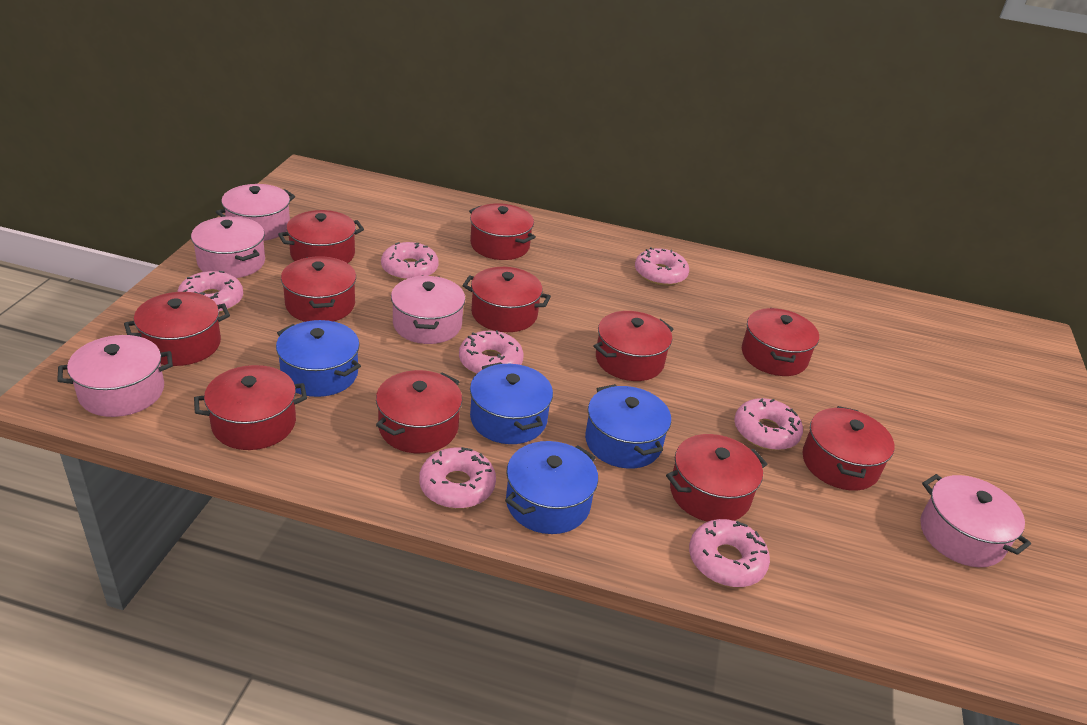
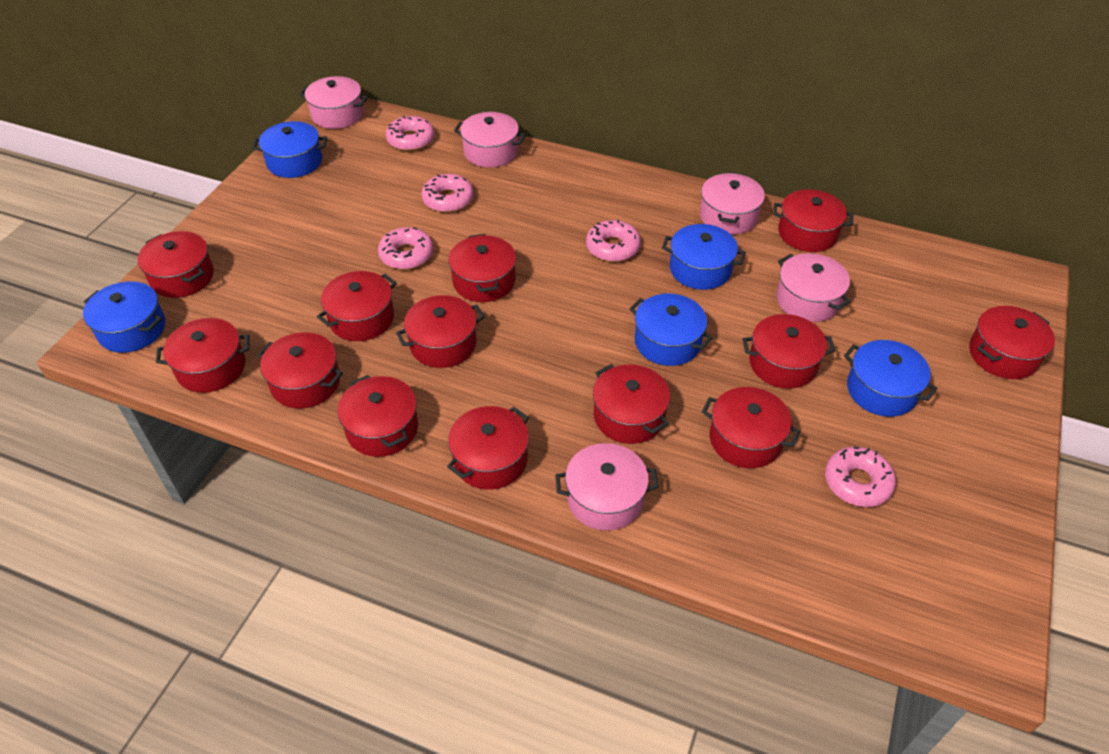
blue pot: 4 -> 5
pink donut: 7 -> 5
red pot: 11 -> 13

